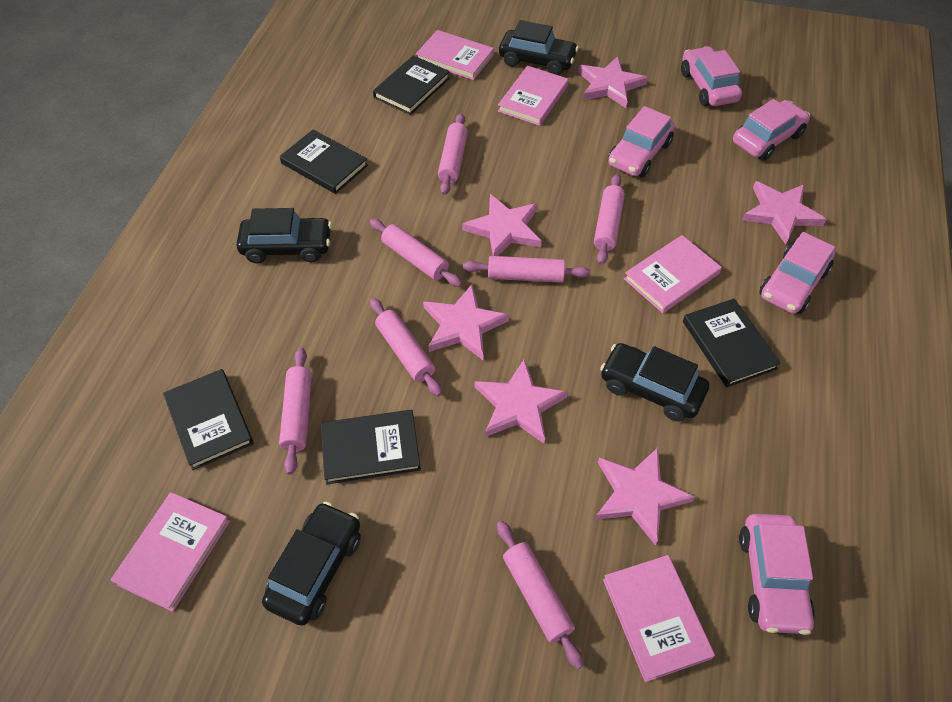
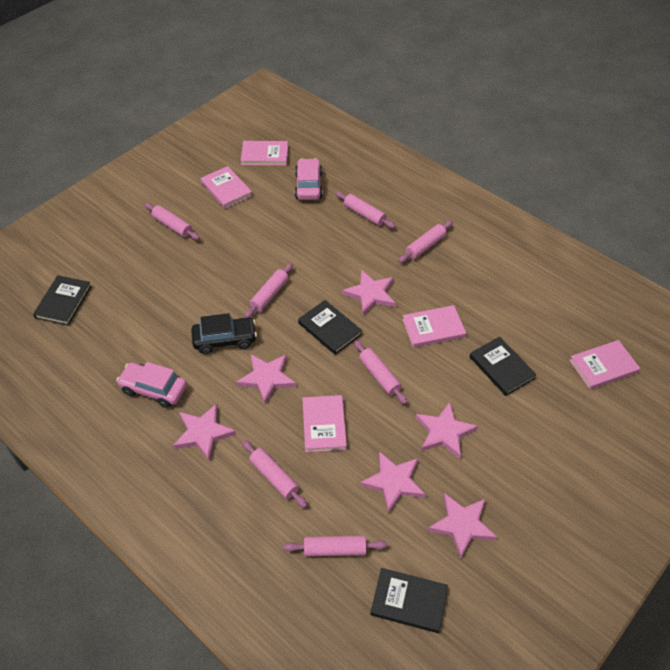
black book: 5 -> 4
black car: 4 -> 1
pink car: 5 -> 2

